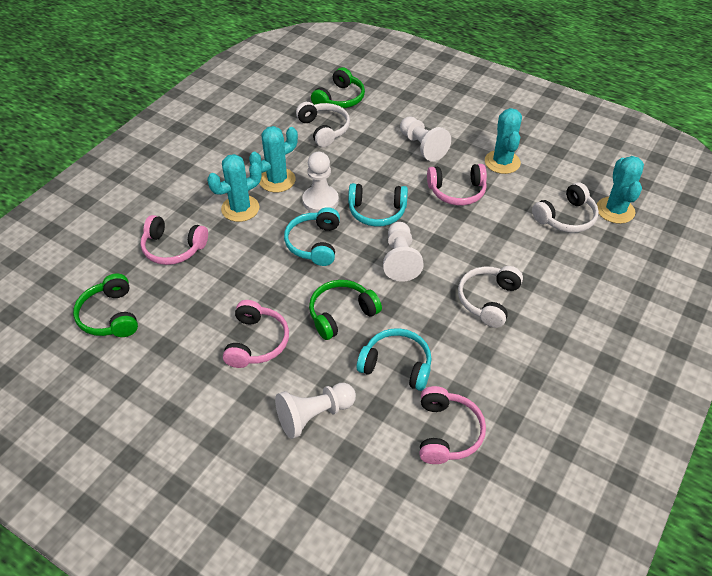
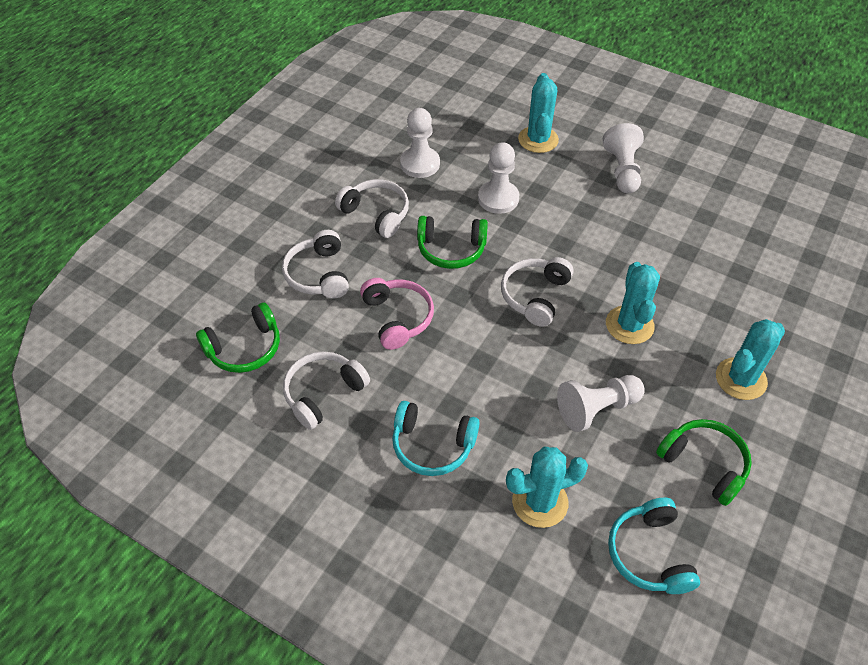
pink headphones: 4 -> 1
turquoise headphones: 3 -> 2
white headphones: 3 -> 4

